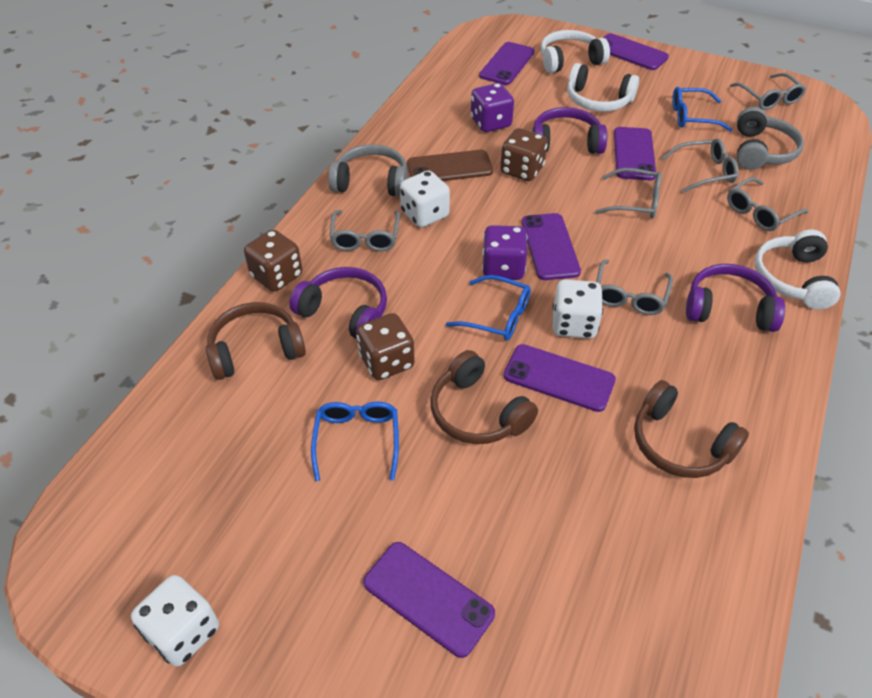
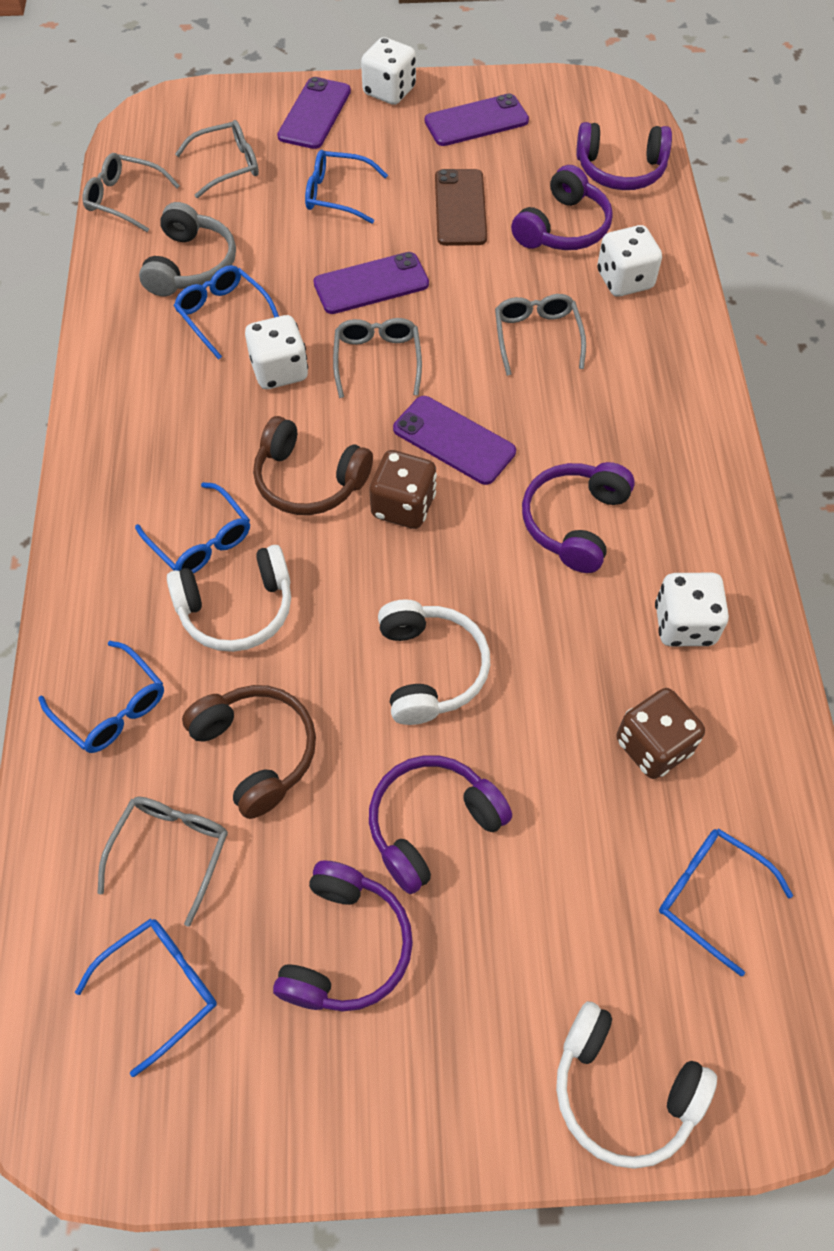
blue glasses: 3 -> 6
brown dice: 3 -> 2
brown headphones: 3 -> 2
grey glasses: 6 -> 5
grey headphones: 2 -> 1
purple dice: 2 -> 0
purple headphones: 3 -> 5
purple phone: 6 -> 4
white dice: 3 -> 4

